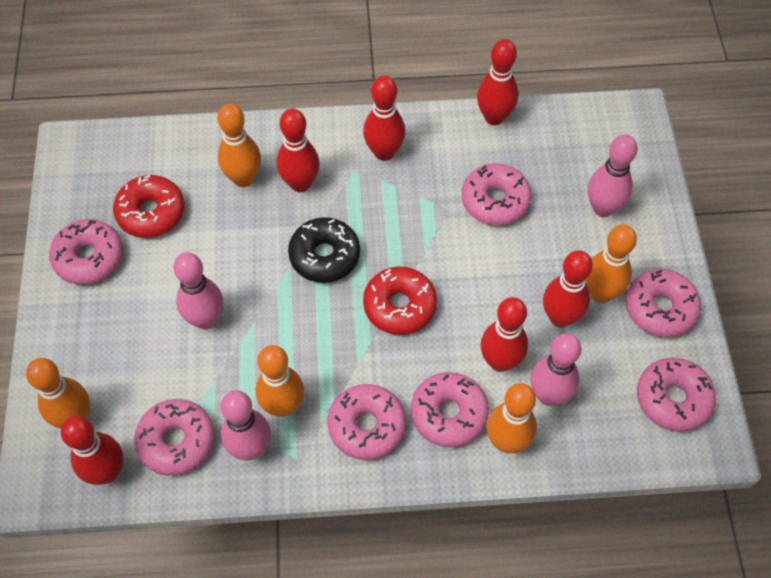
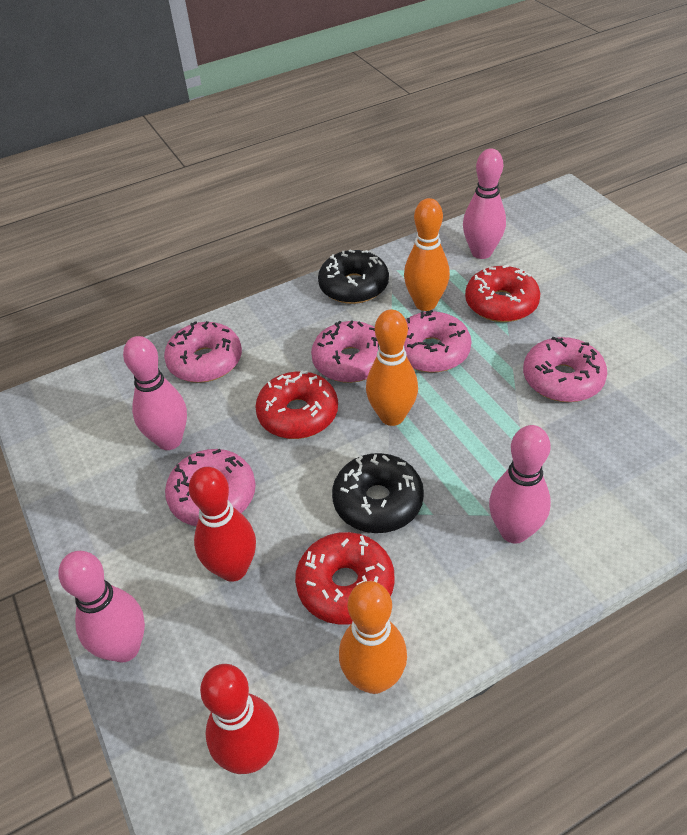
black donut: 1 -> 2
orange bowling pin: 5 -> 3
pink donut: 7 -> 5
red bowling pin: 6 -> 2
red donut: 2 -> 3

